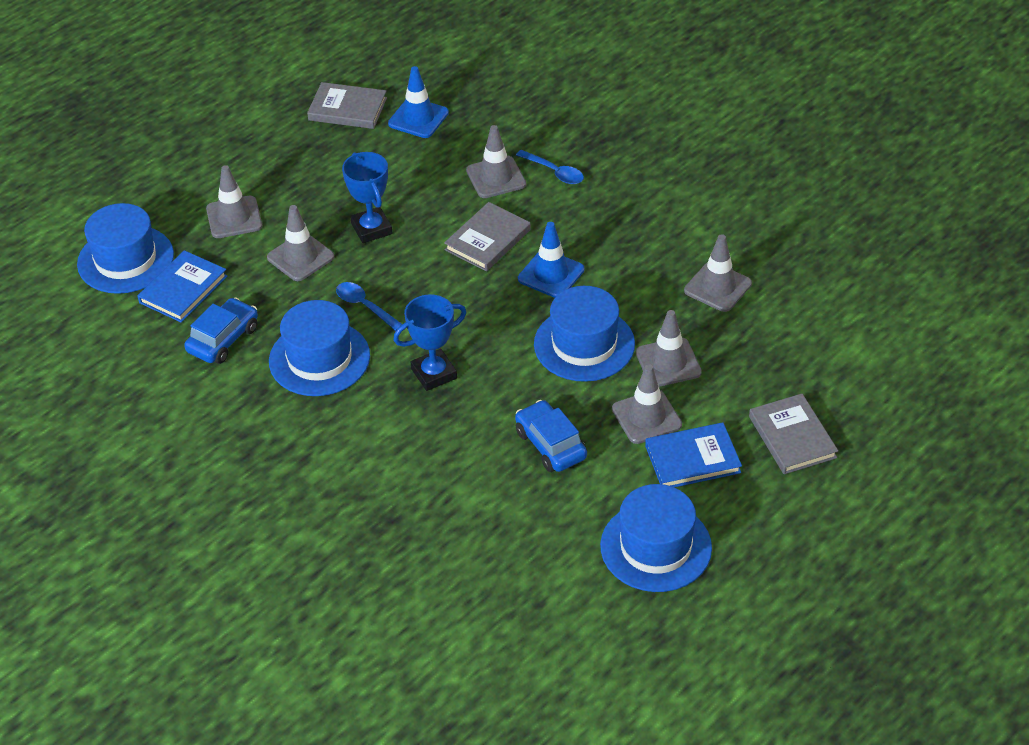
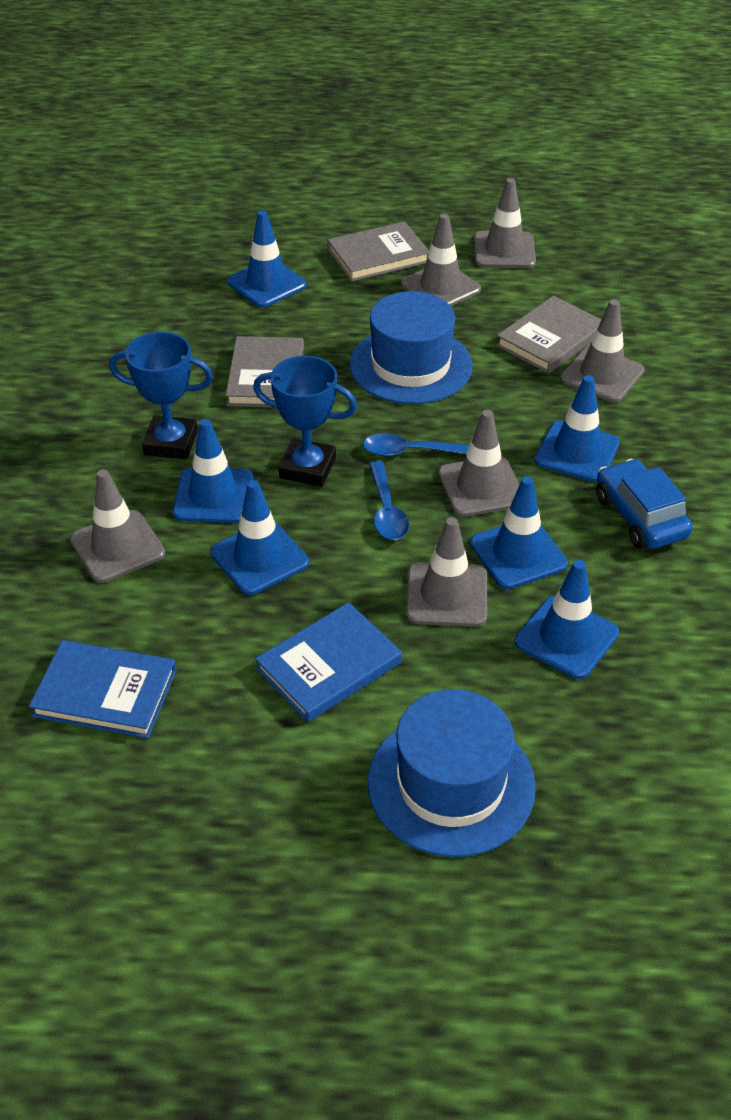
blue car: 2 -> 1
blue hat: 4 -> 2
blue traffic cone: 2 -> 6

